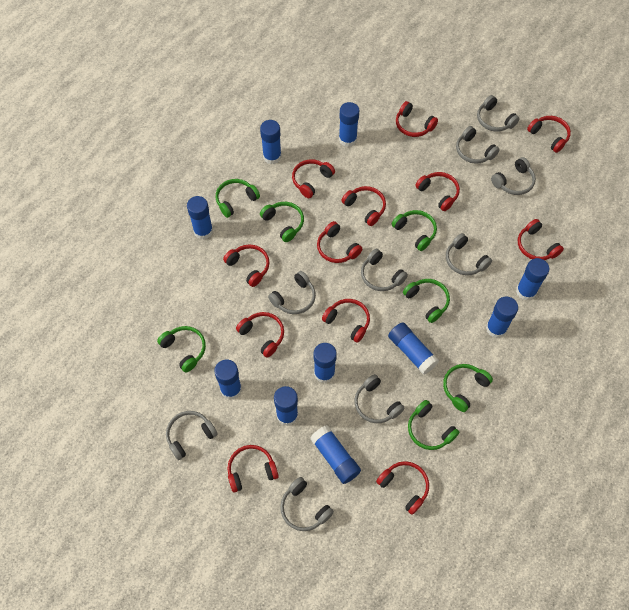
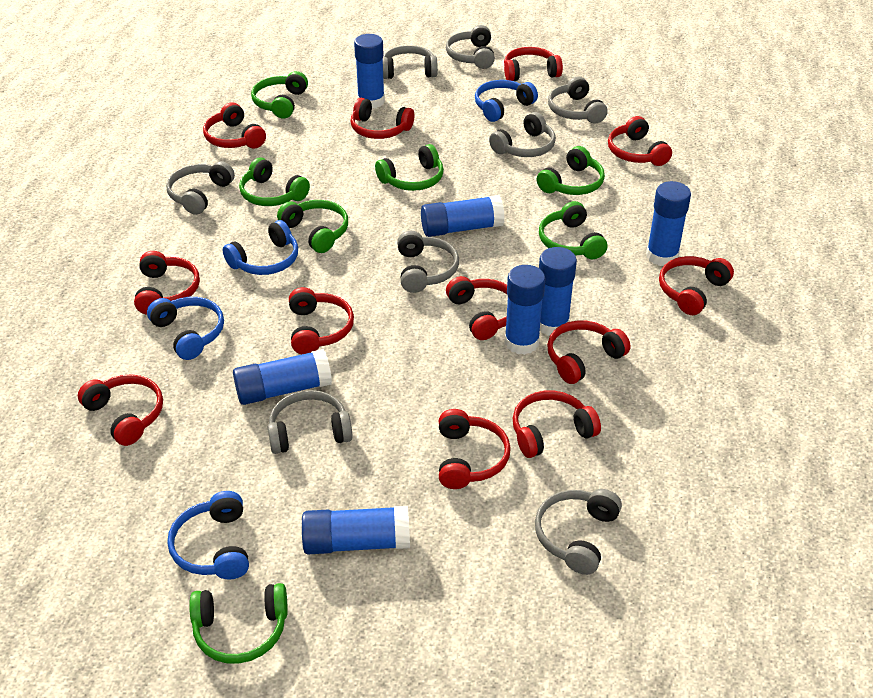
blue glue stick: 10 -> 7
blue headphones: 0 -> 4
grey headphones: 9 -> 8

